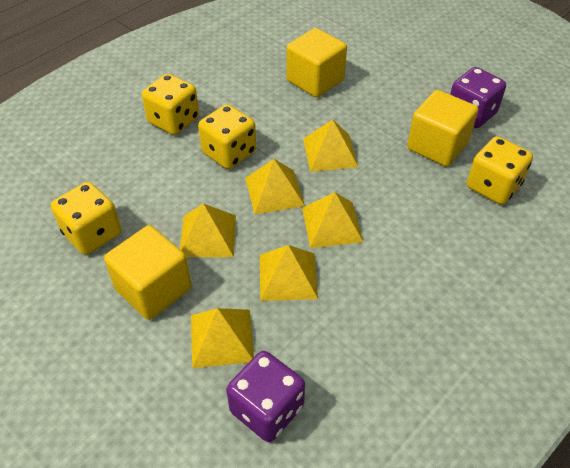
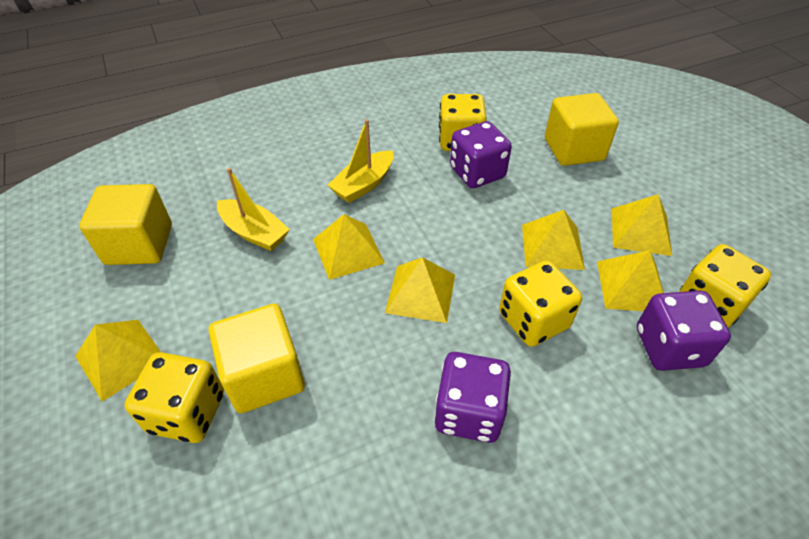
purple dice: 2 -> 3
yellow boat: 0 -> 2

